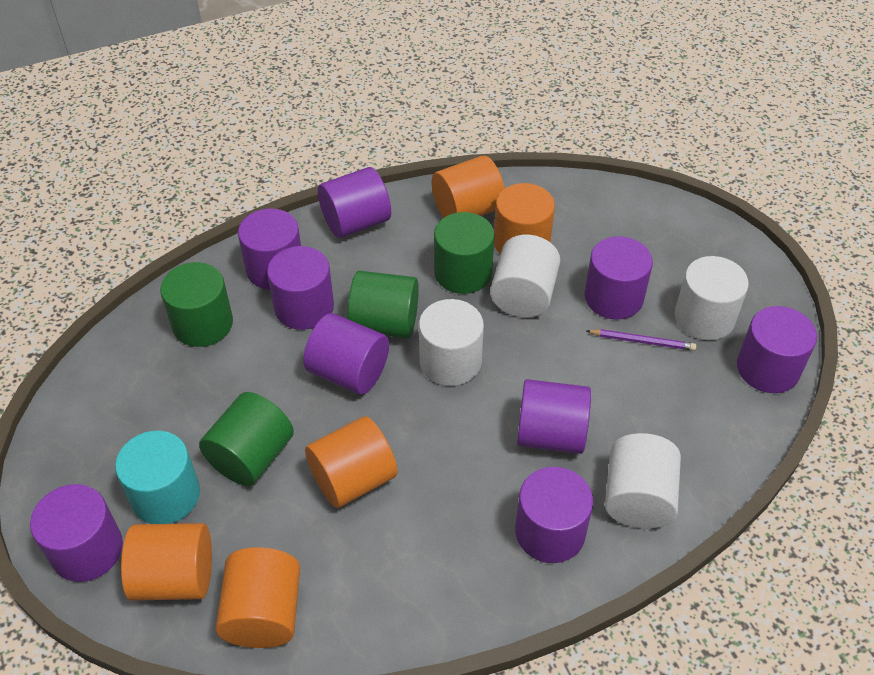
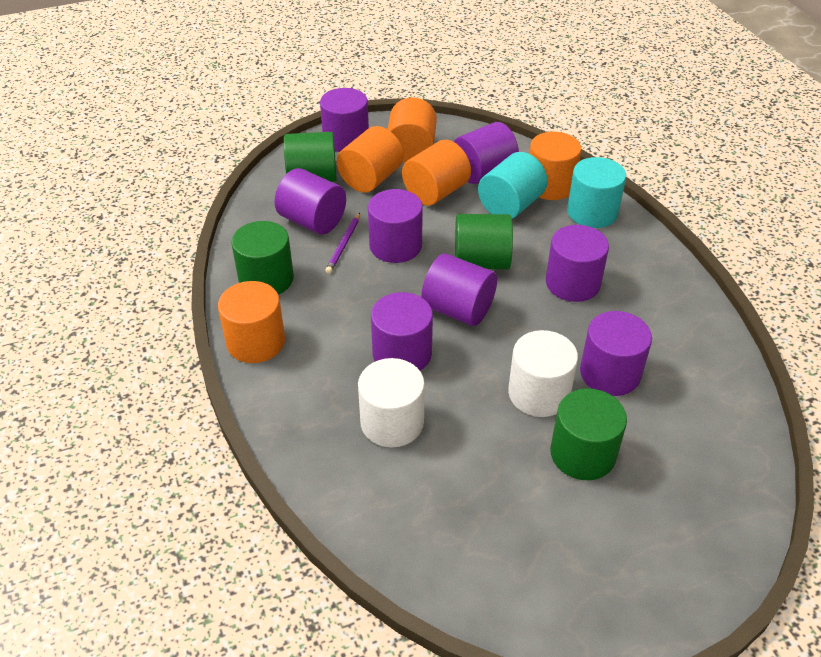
purple cylinder: 9 -> 8
turquoise cylinder: 1 -> 2
white cylinder: 4 -> 2

